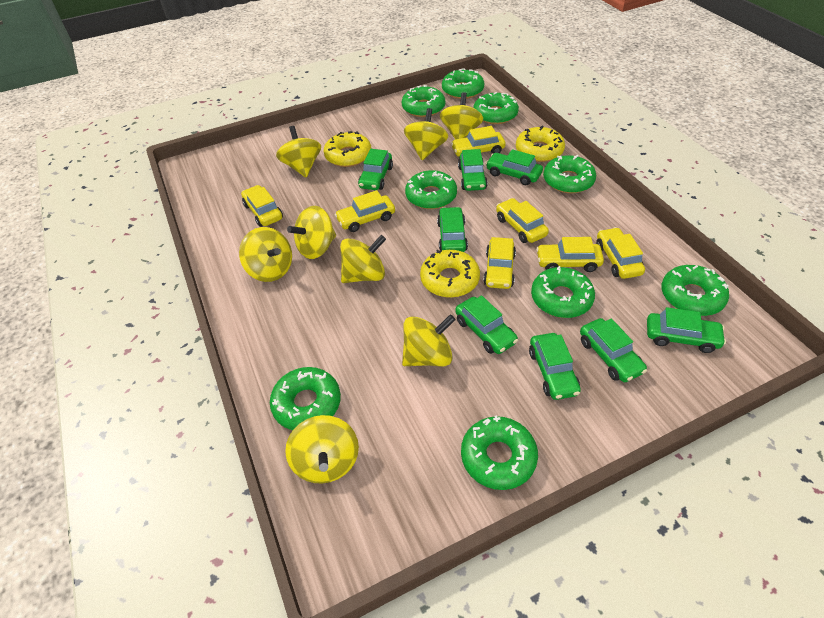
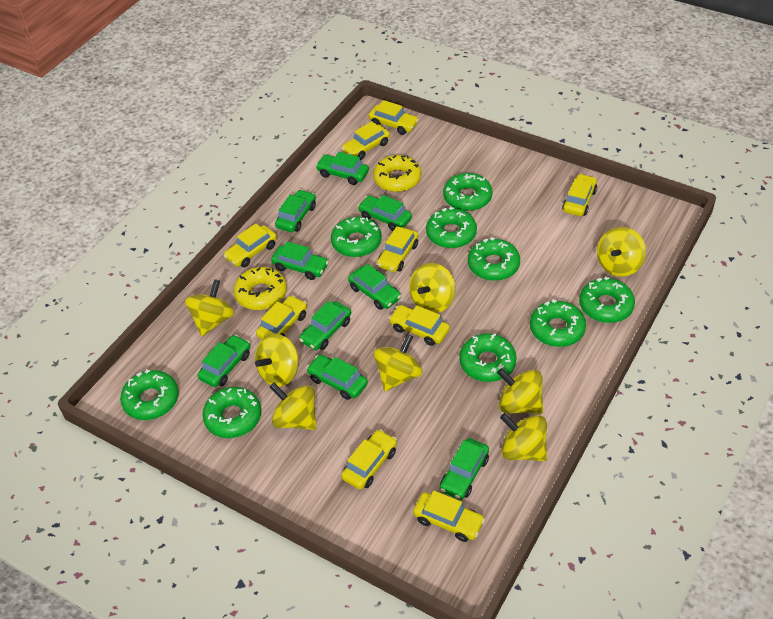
green car: 8 -> 9
yellow car: 7 -> 9
yellow donut: 3 -> 2

